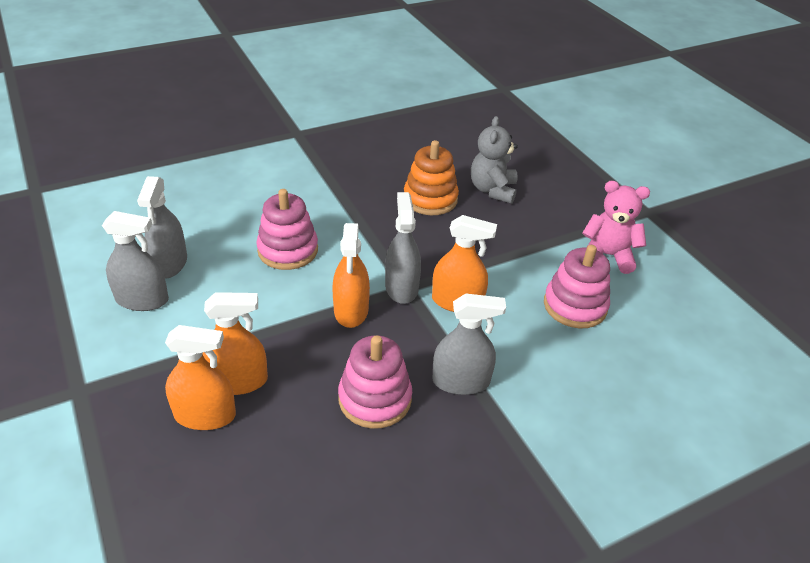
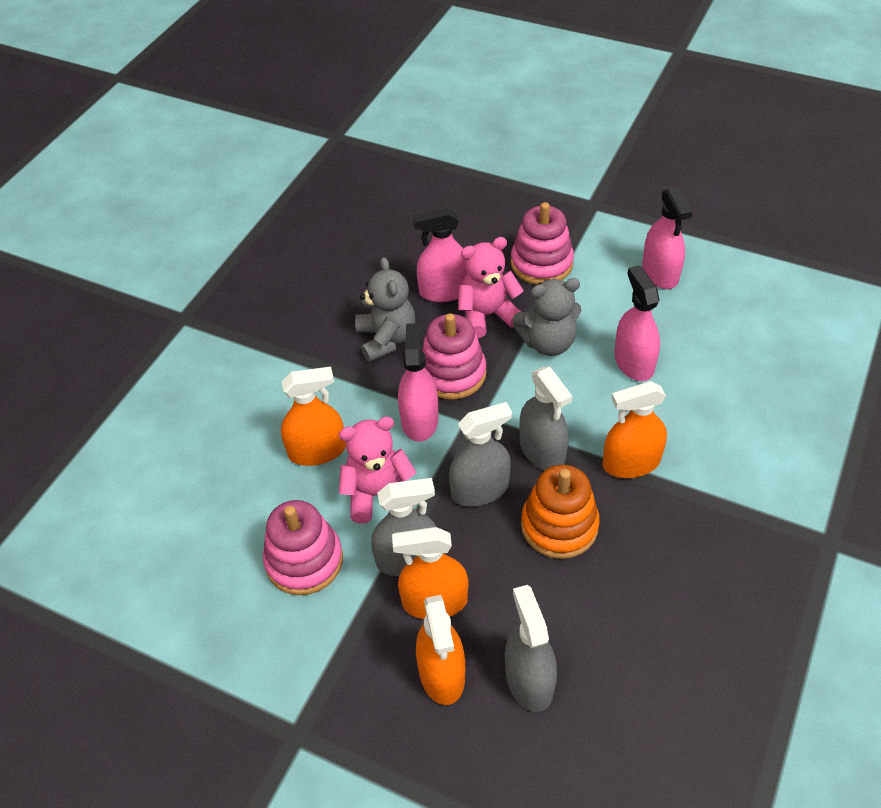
grey teddy bear: 1 -> 2
pink spray bottle: 0 -> 4
pink teddy bear: 1 -> 2

